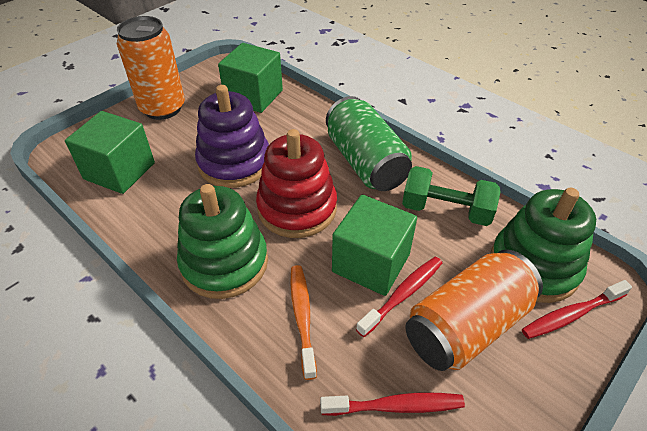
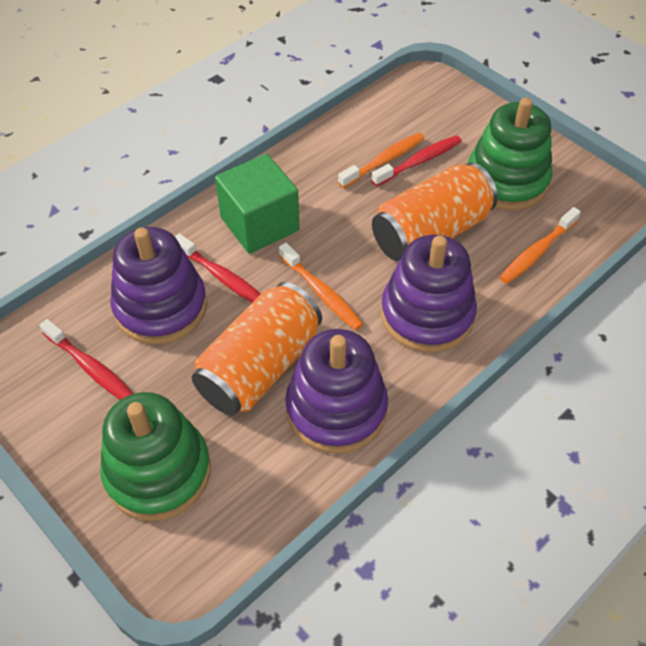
green can: 1 -> 0
green cube: 3 -> 1
green dumbbell: 1 -> 0
orange toothbrush: 1 -> 3
purple stacking toy: 1 -> 3
red stacking toy: 1 -> 0

